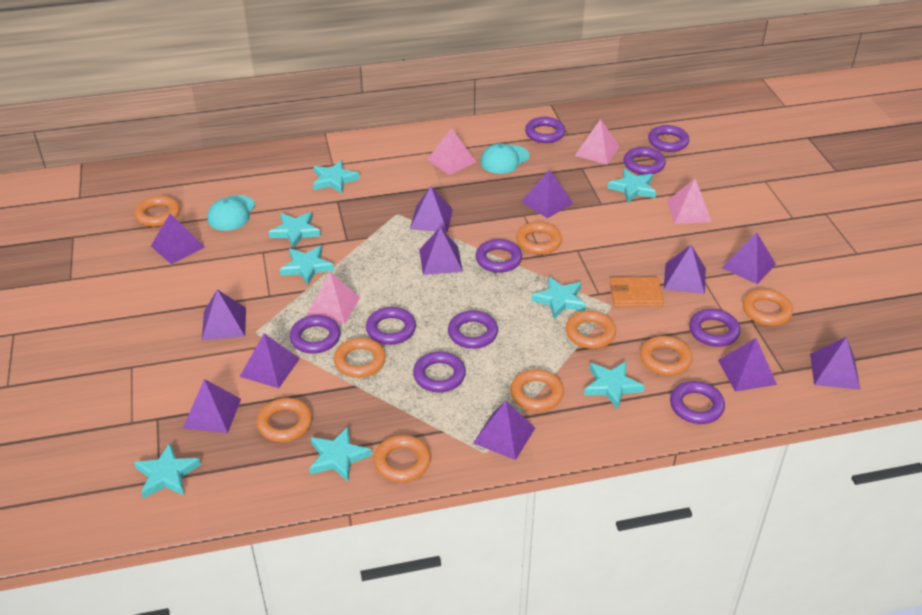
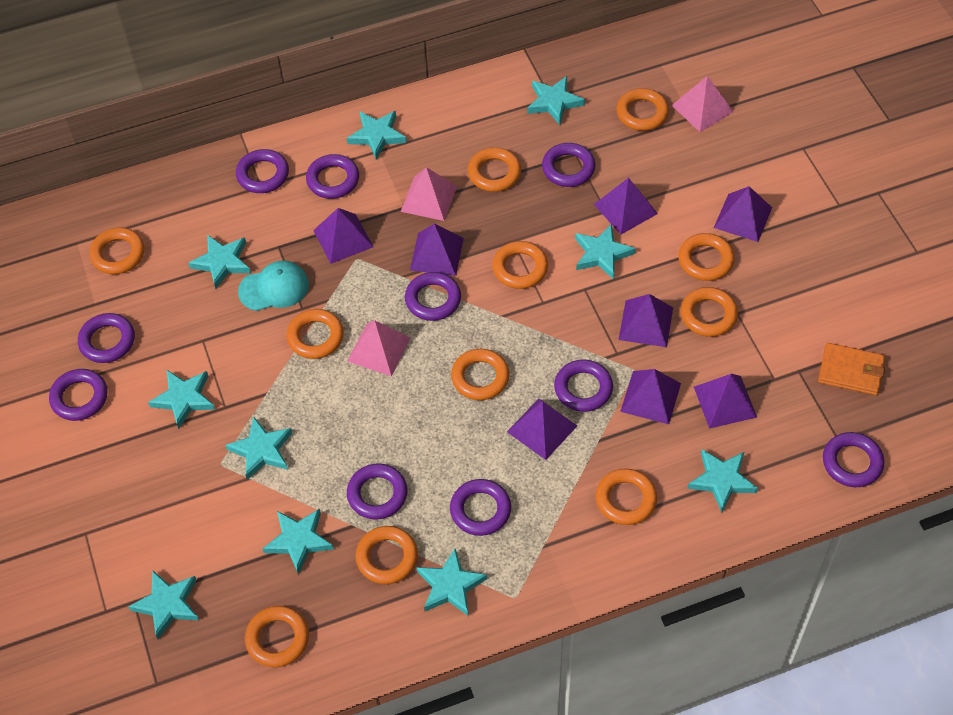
orange ring: 9 -> 11
pink pyramid: 4 -> 3
purple pyramid: 12 -> 8
turquoise cap: 2 -> 1
turquoise star: 8 -> 10

